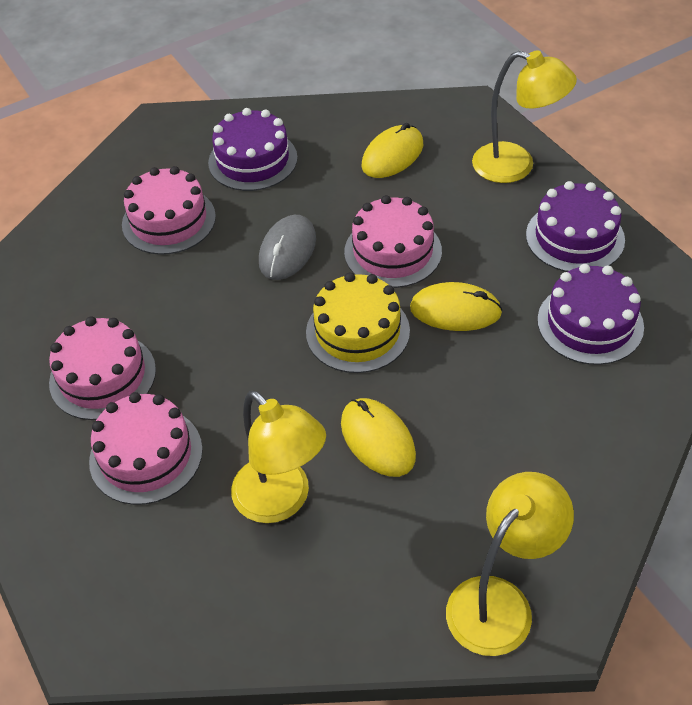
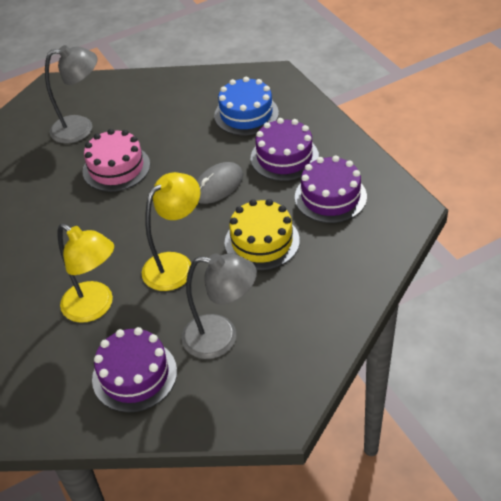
blue cake: 0 -> 1
grey lamp: 0 -> 2
pink cake: 4 -> 1
yellow lamp: 3 -> 2
yellow mouse: 3 -> 0

